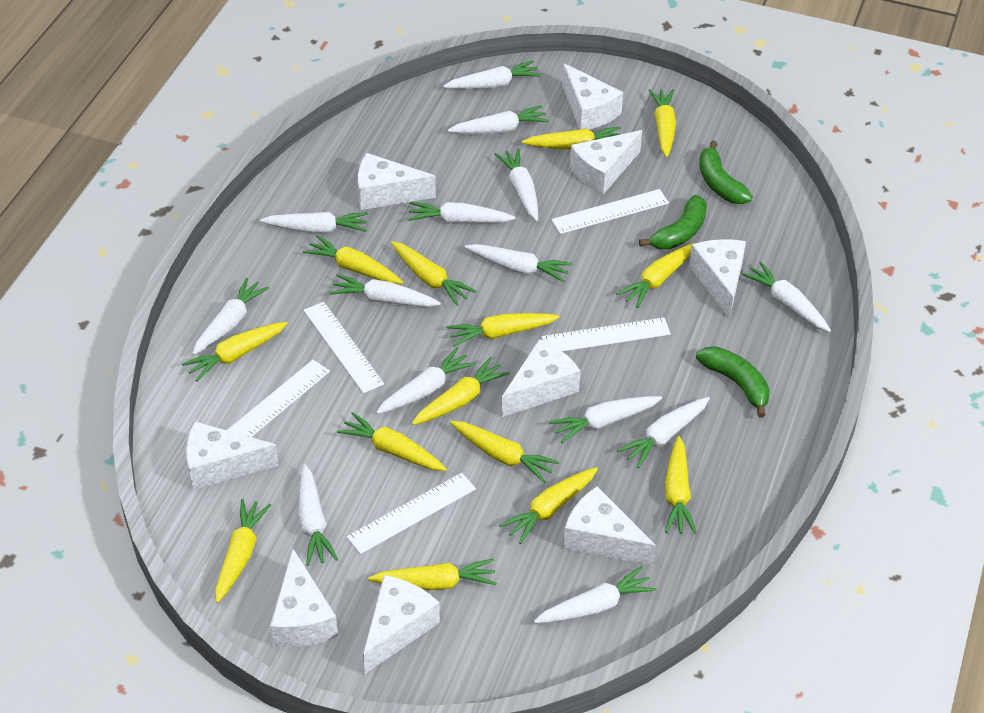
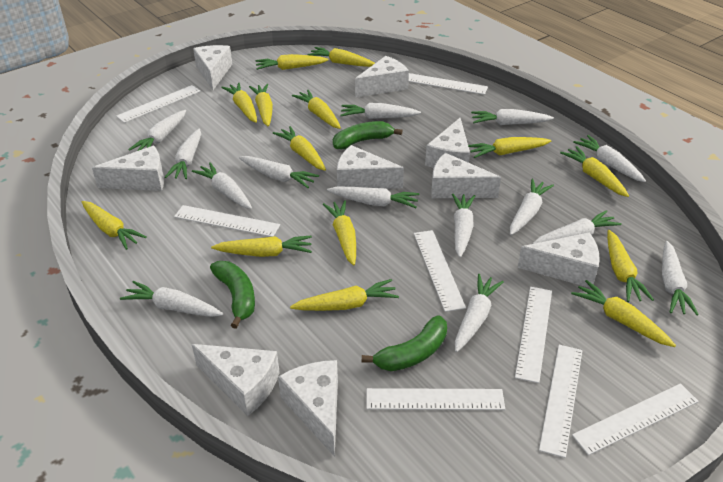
white ruler: 5 -> 8

